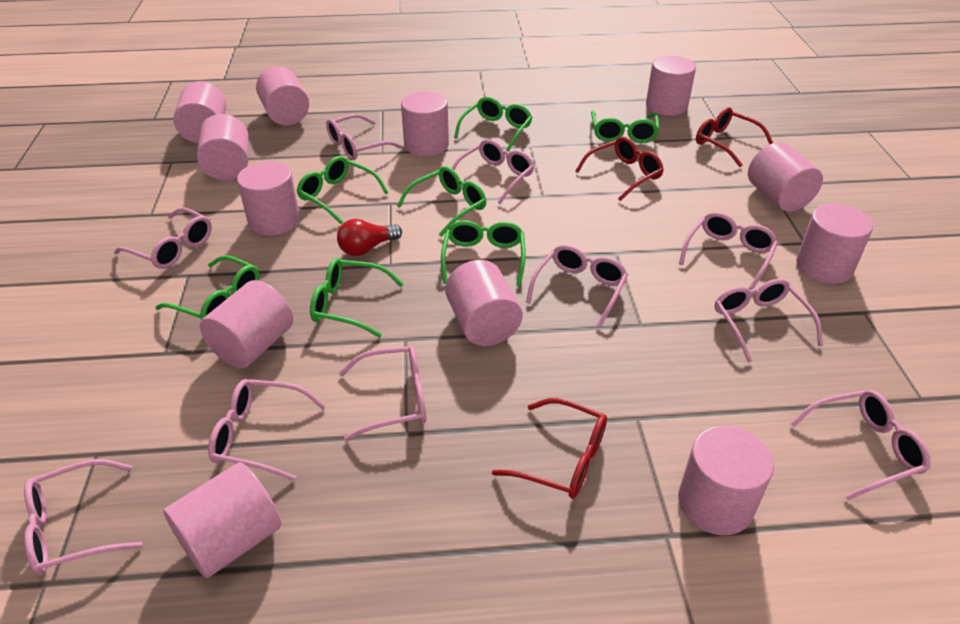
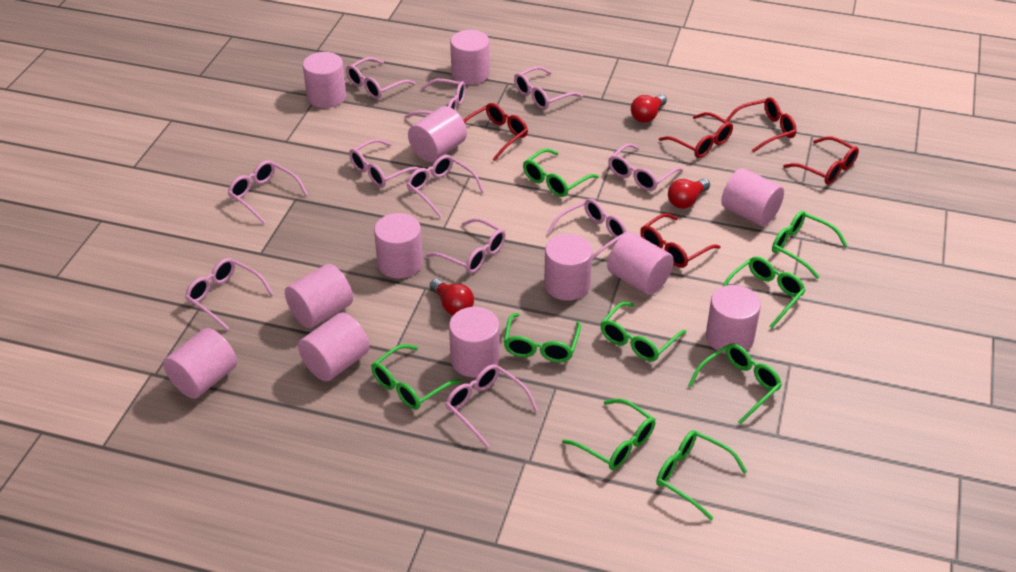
green glasses: 7 -> 9
pink glasses: 10 -> 11
red glasses: 3 -> 5
red light bulb: 1 -> 3

